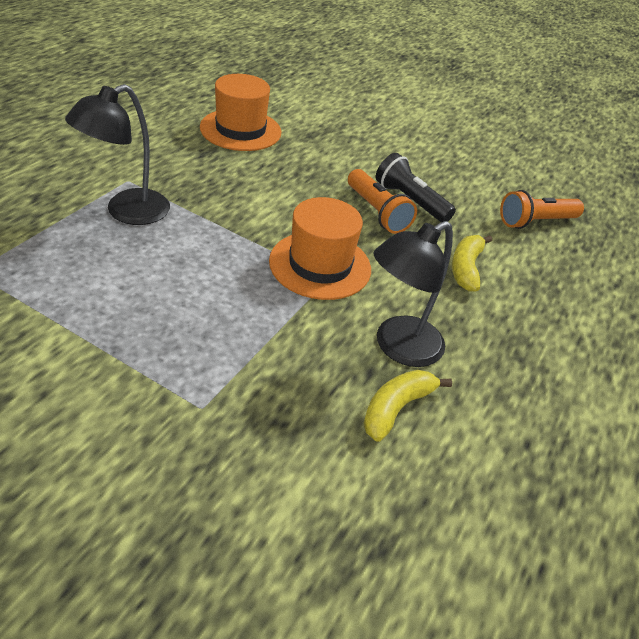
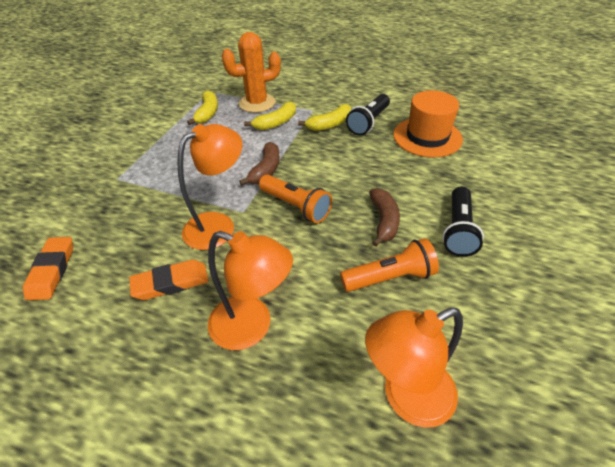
black flashlight: 1 -> 2
black lamp: 2 -> 0
brown banana: 0 -> 2
orange cactus: 0 -> 1
orange eraser: 0 -> 2
orange hat: 2 -> 1
orange lamp: 0 -> 3
yellow banana: 2 -> 3

